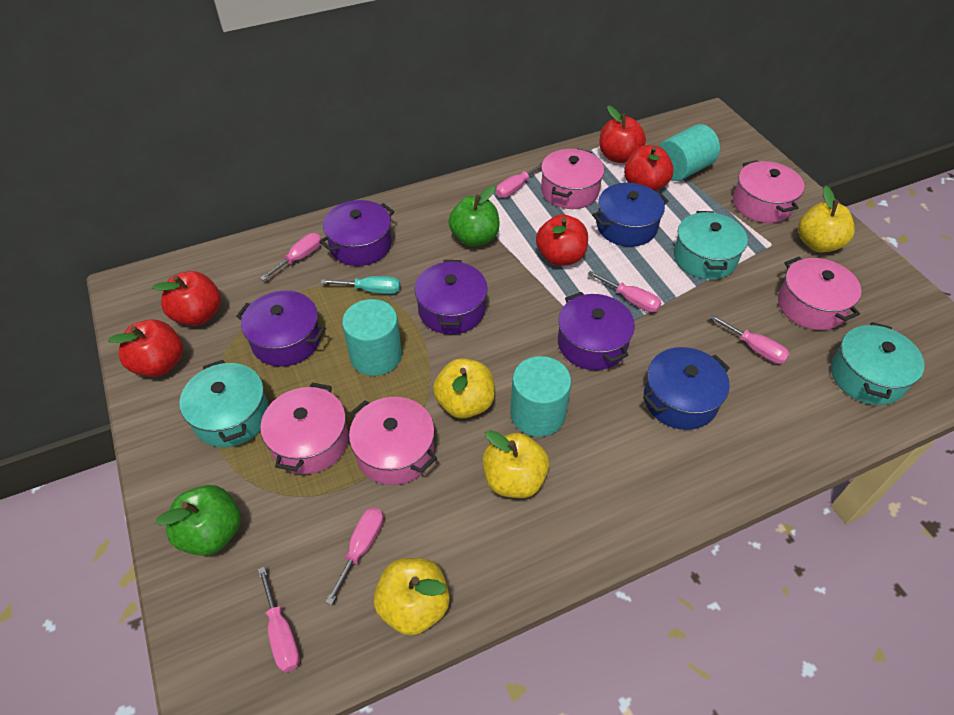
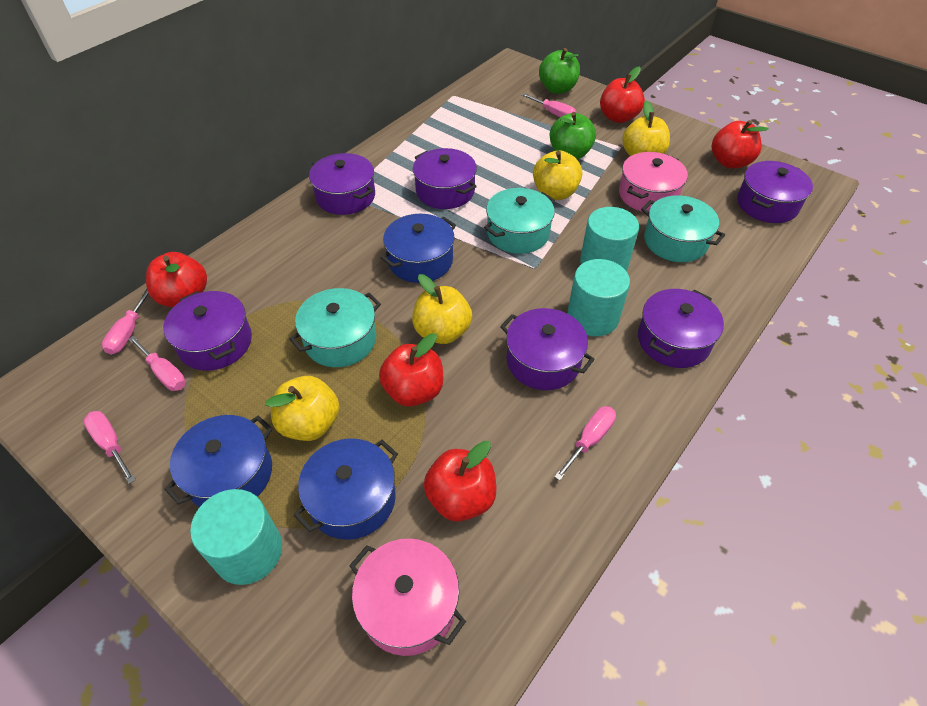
blue pot: 2 -> 3
pink pot: 5 -> 2
pink screwdriver: 6 -> 5
purple pot: 4 -> 6
turquoise screwdriver: 1 -> 0

